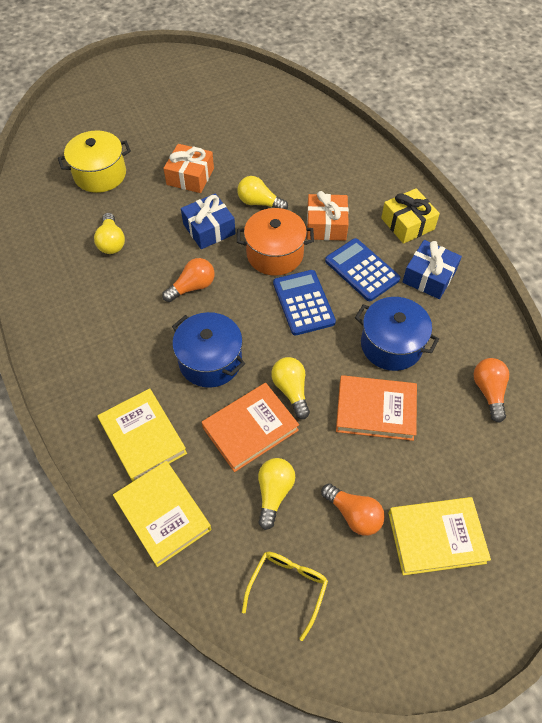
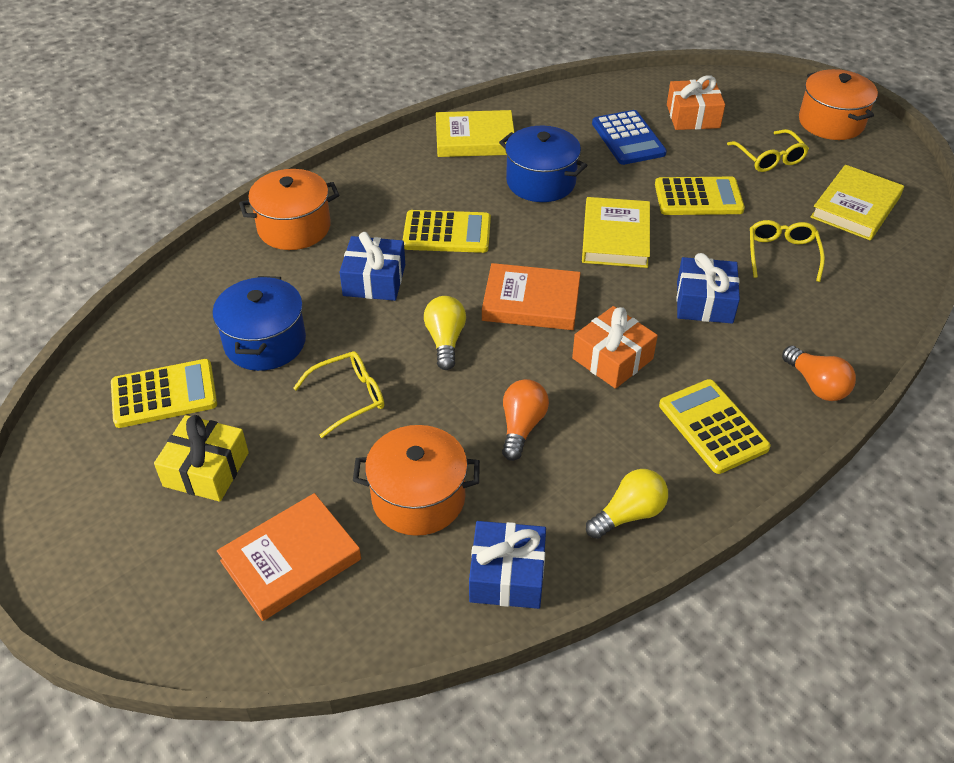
blue calculator: 2 -> 1
blue gift: 2 -> 3
orange light bulb: 3 -> 2
orange pot: 1 -> 3
yellow calculator: 0 -> 4
yellow glasses: 1 -> 3
yellow light bulb: 4 -> 2
yellow pot: 1 -> 0

